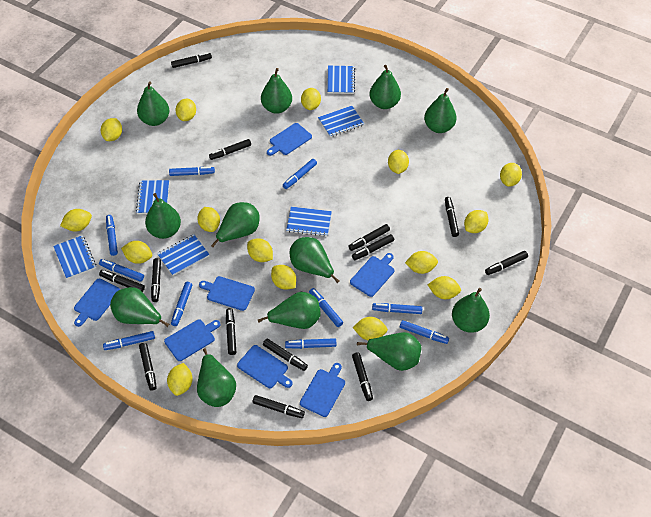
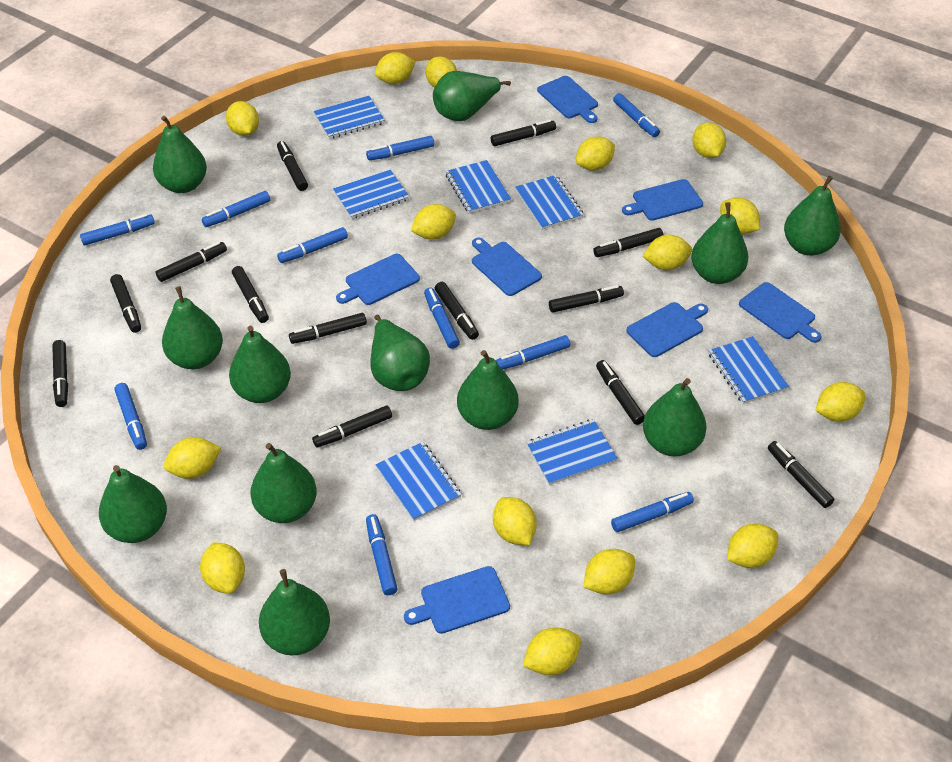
blue notebook: 6 -> 7

